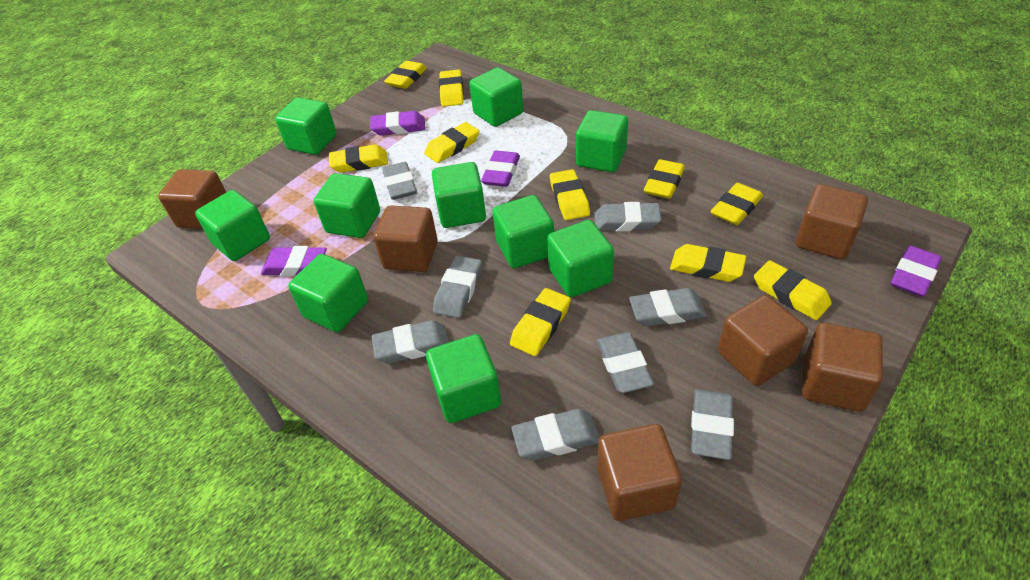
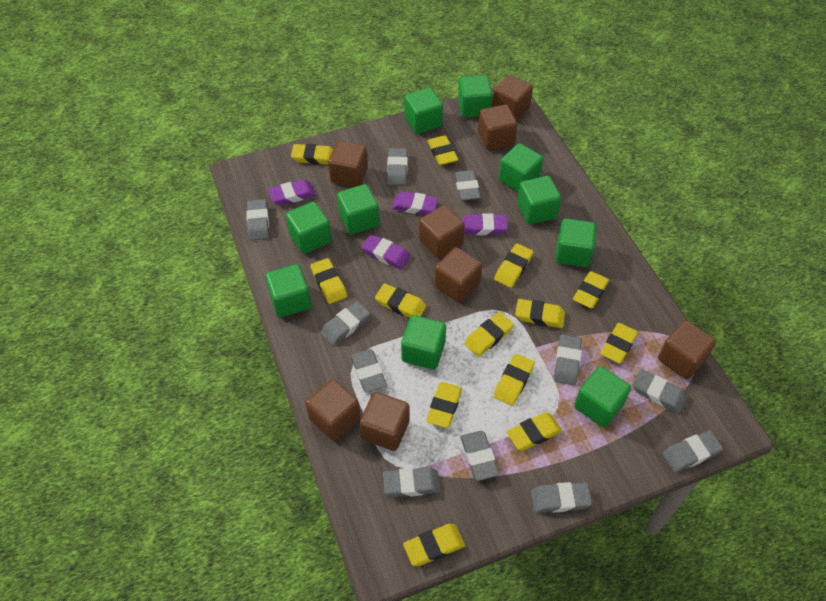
brown cube: 6 -> 8
grey eraser: 8 -> 11
yellow eraser: 10 -> 13

